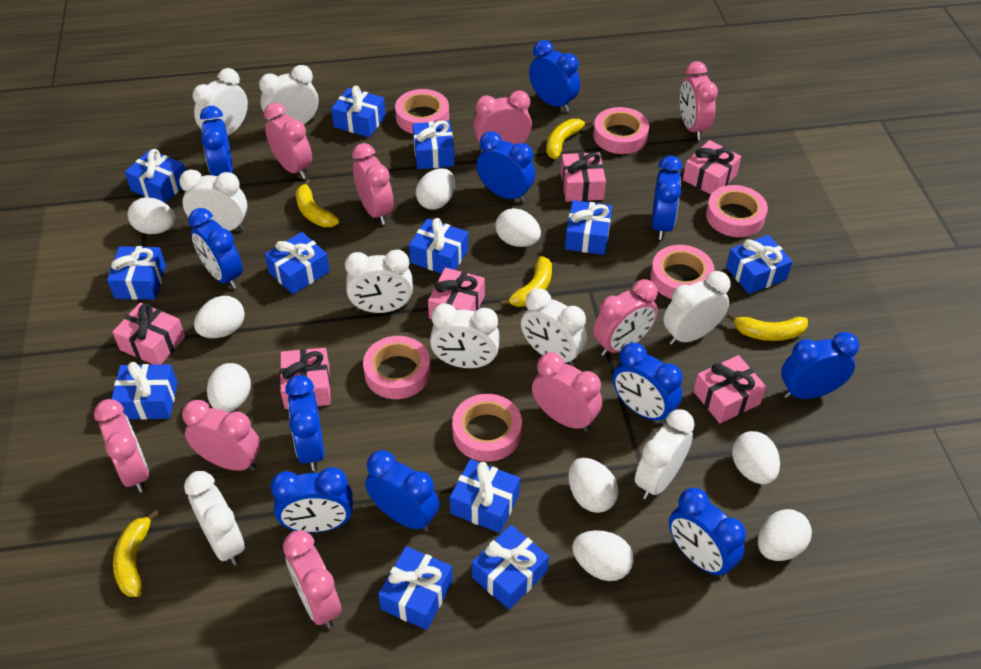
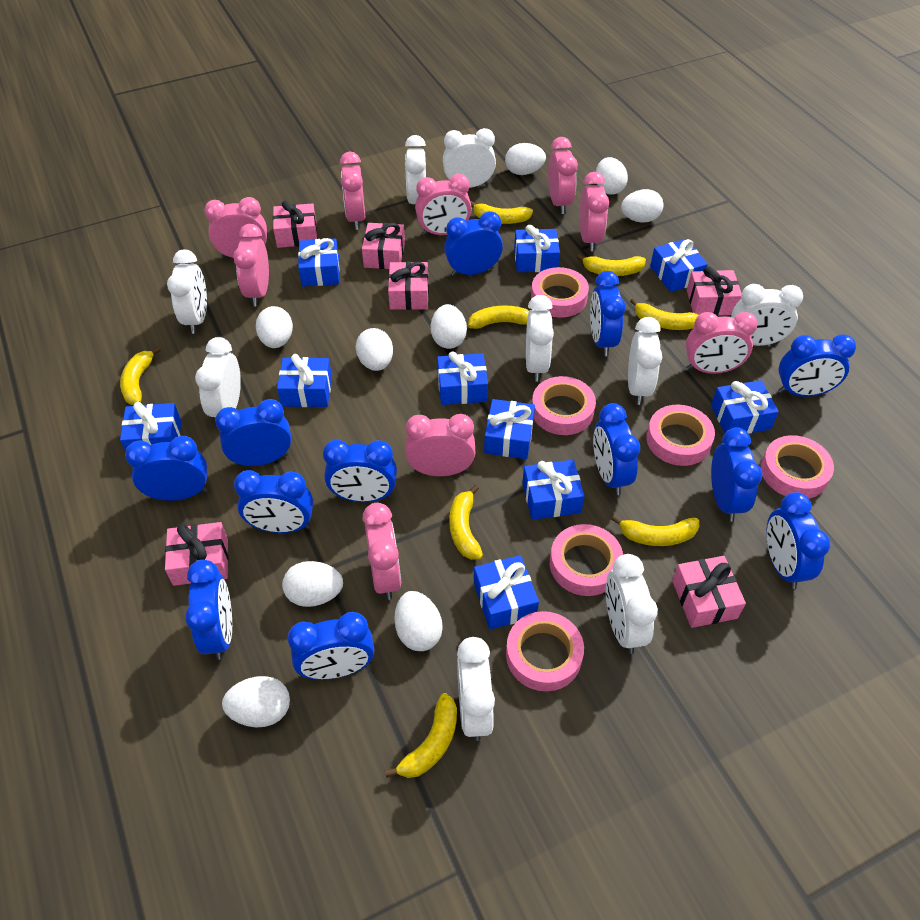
blue clock: 11 -> 12
blue gift: 12 -> 10
yellow banana: 5 -> 8

